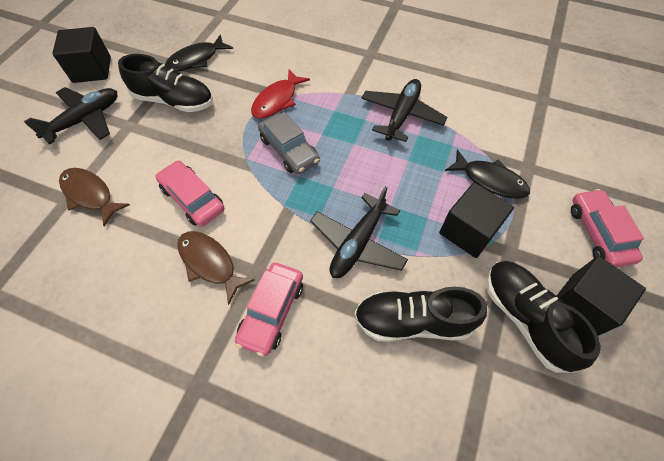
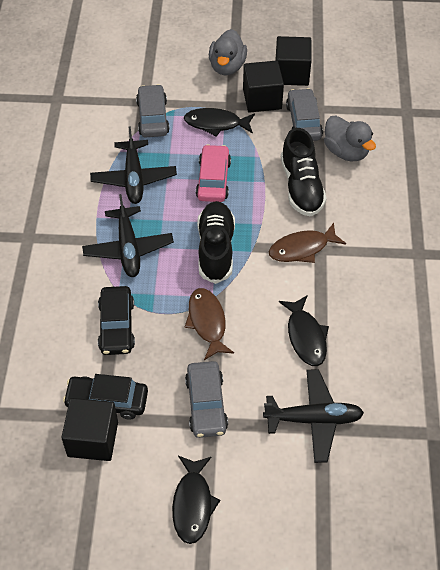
black car: 0 -> 2
black fish: 2 -> 3
black shoe: 3 -> 2
grey car: 1 -> 3
grey duck: 0 -> 2
pink car: 3 -> 1
red fish: 1 -> 0

